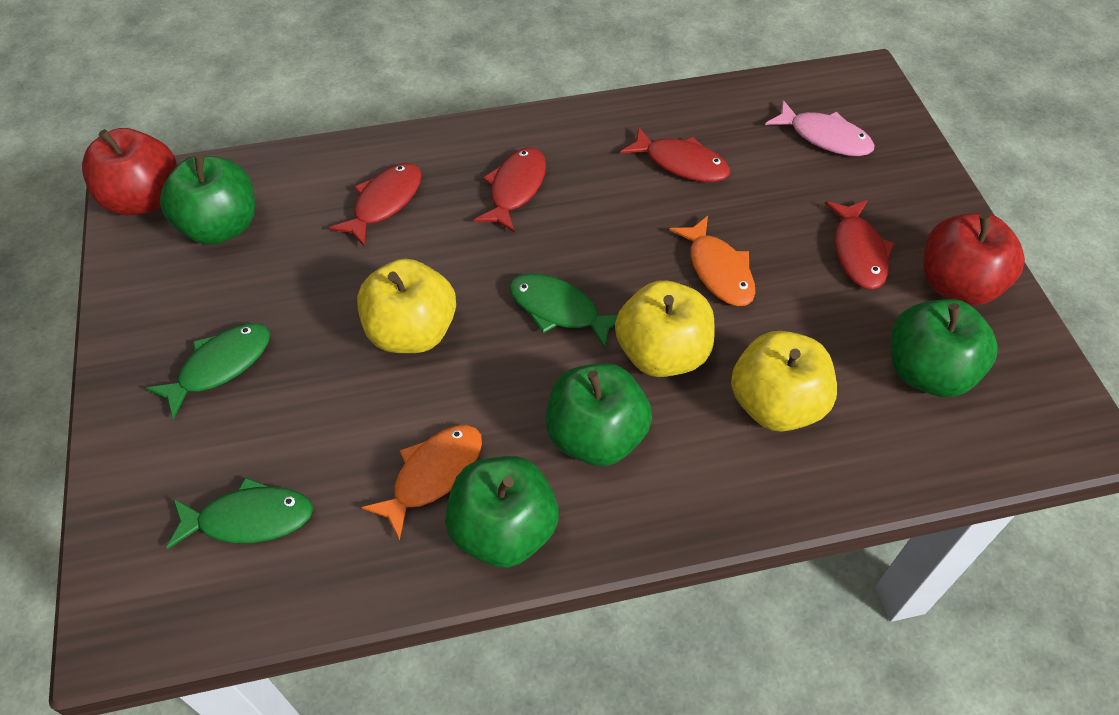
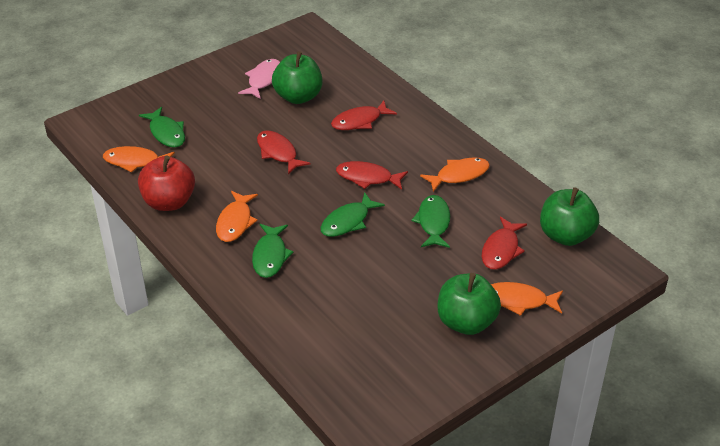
green apple: 4 -> 3
green fish: 3 -> 4
orange fish: 2 -> 4
red apple: 2 -> 1
yellow apple: 3 -> 0

